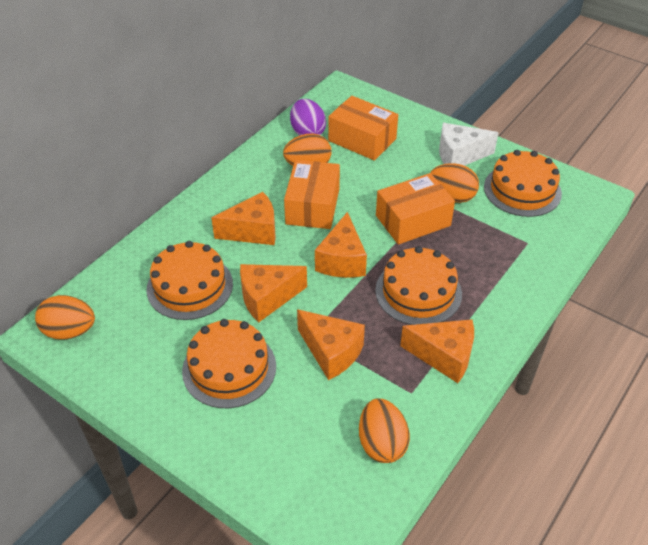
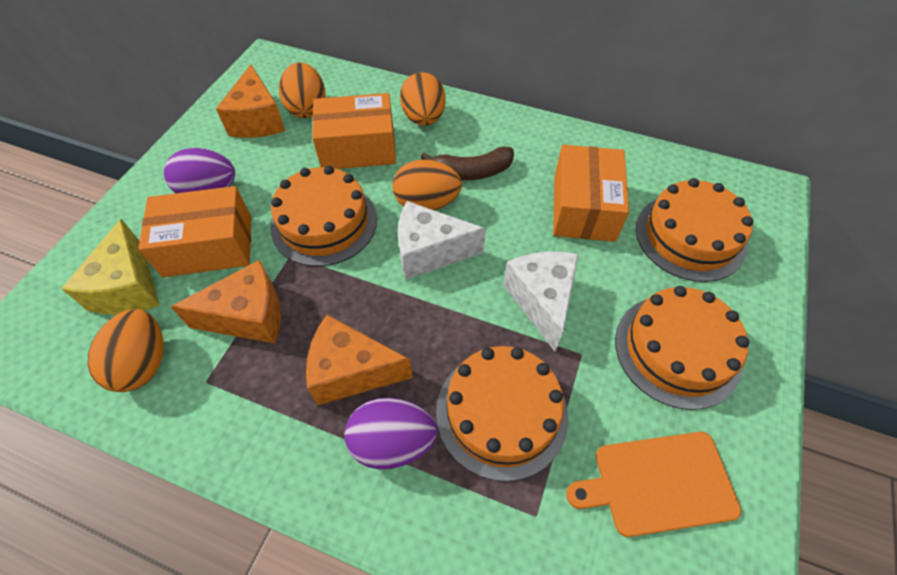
brown banana: 0 -> 1
orange cheese: 5 -> 3
orange cutting board: 0 -> 1
purple egg: 1 -> 2
white cheese: 1 -> 2
yellow cheese: 0 -> 1

